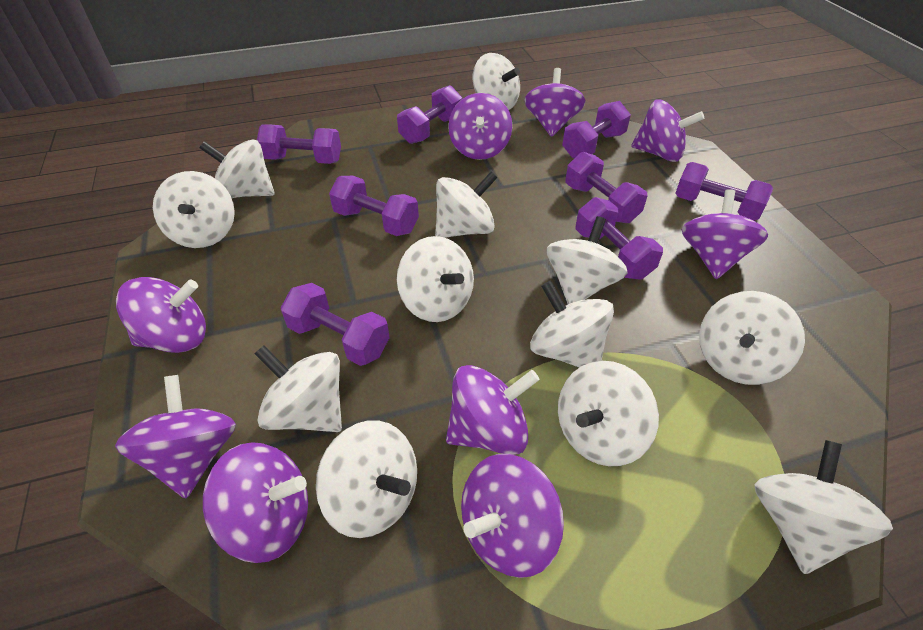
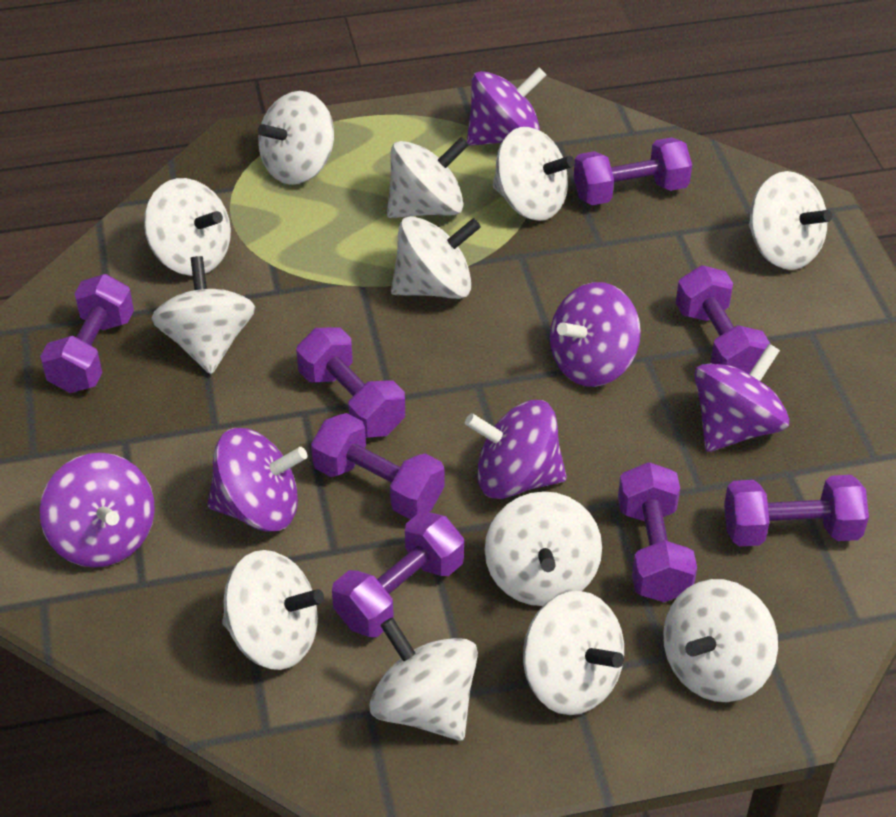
purple spinning top: 9 -> 6

